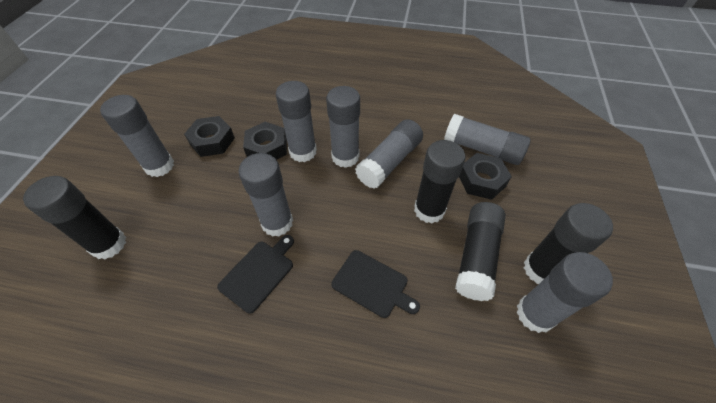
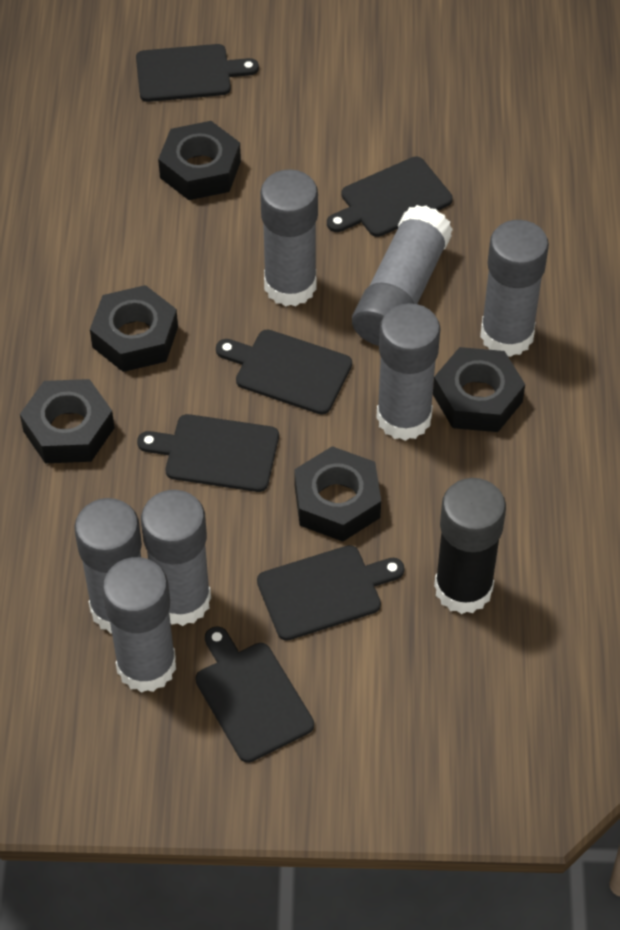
black cutting board: 2 -> 6
black glue stick: 4 -> 1
black nut: 3 -> 5

